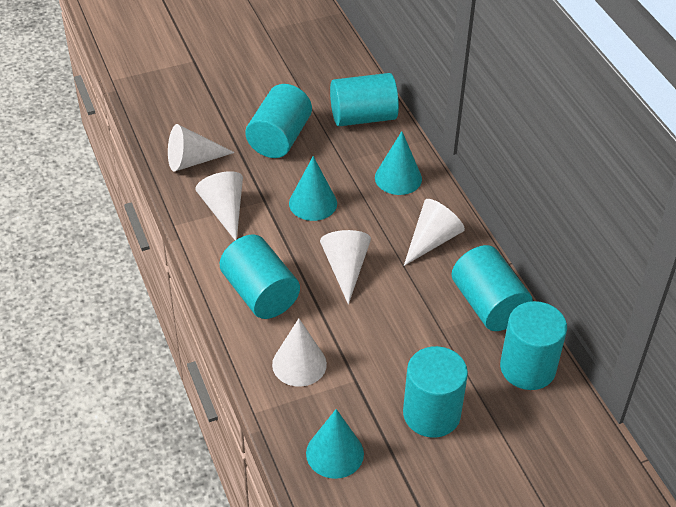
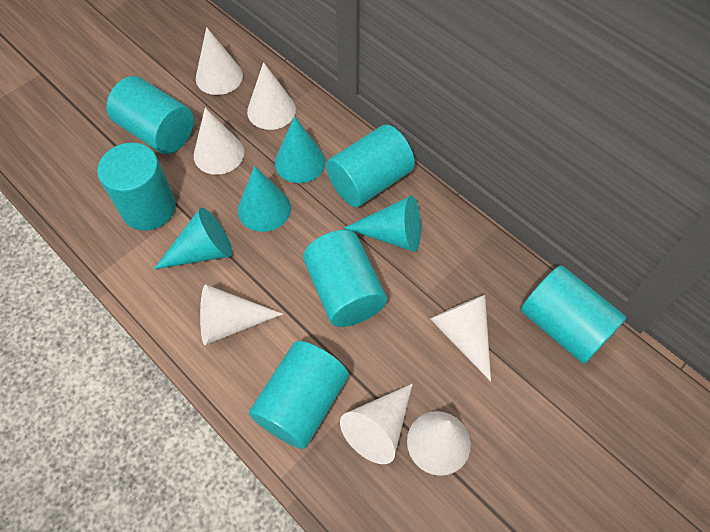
turquoise cone: 3 -> 4
white cone: 5 -> 7

